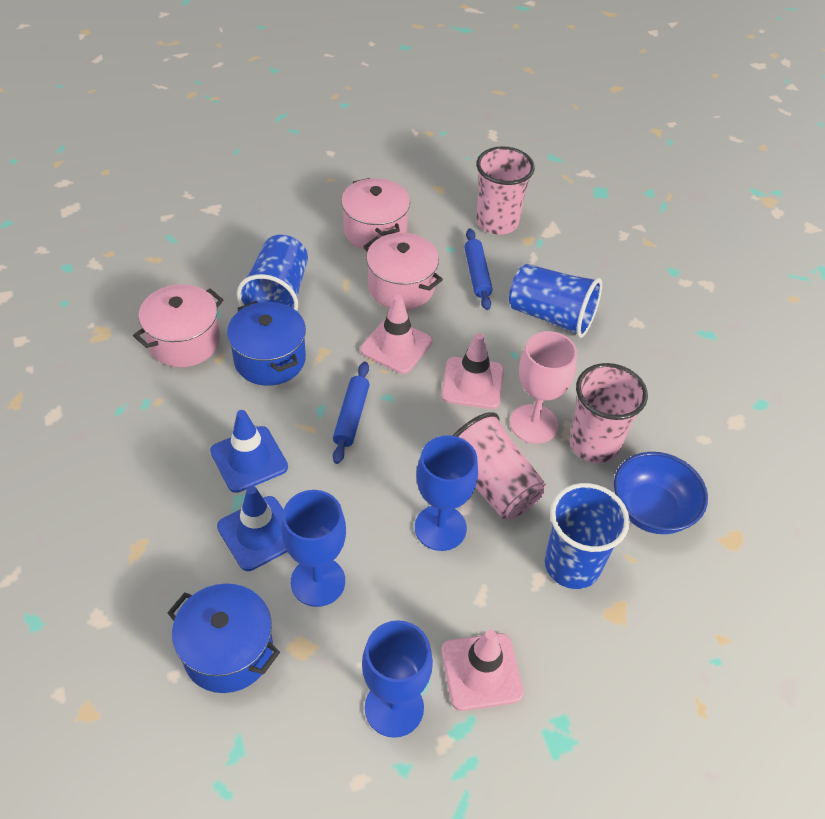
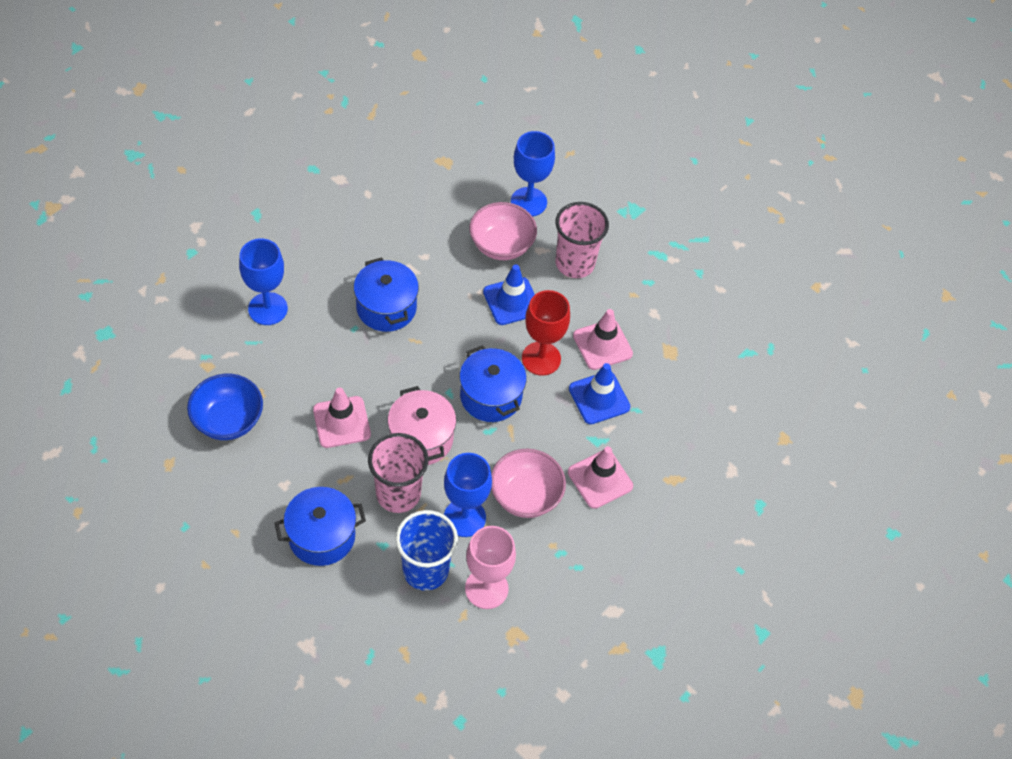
blue cup: 3 -> 1
blue pot: 2 -> 3
blue rolling pin: 2 -> 0
pink bowl: 0 -> 2
pink cup: 3 -> 2
pink pot: 3 -> 1
red goblet: 0 -> 1

